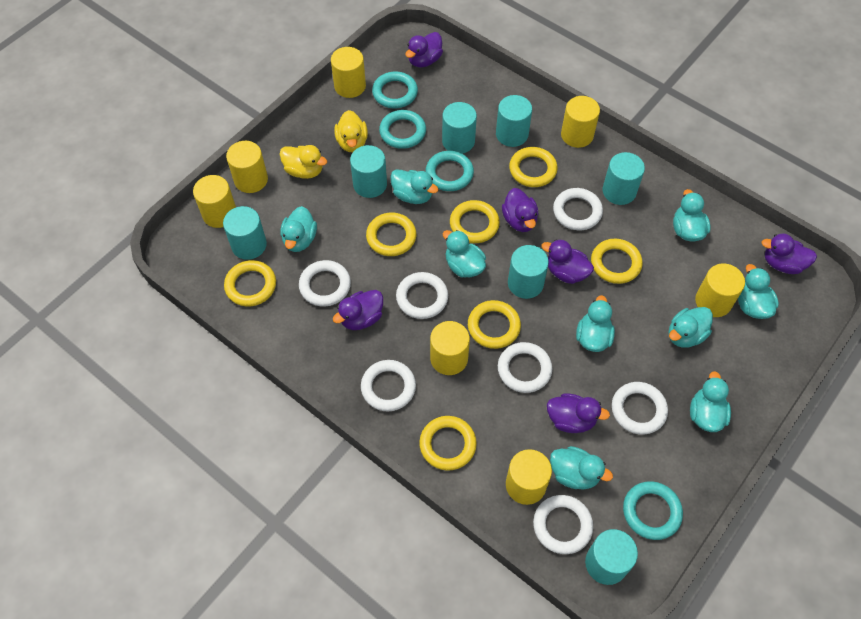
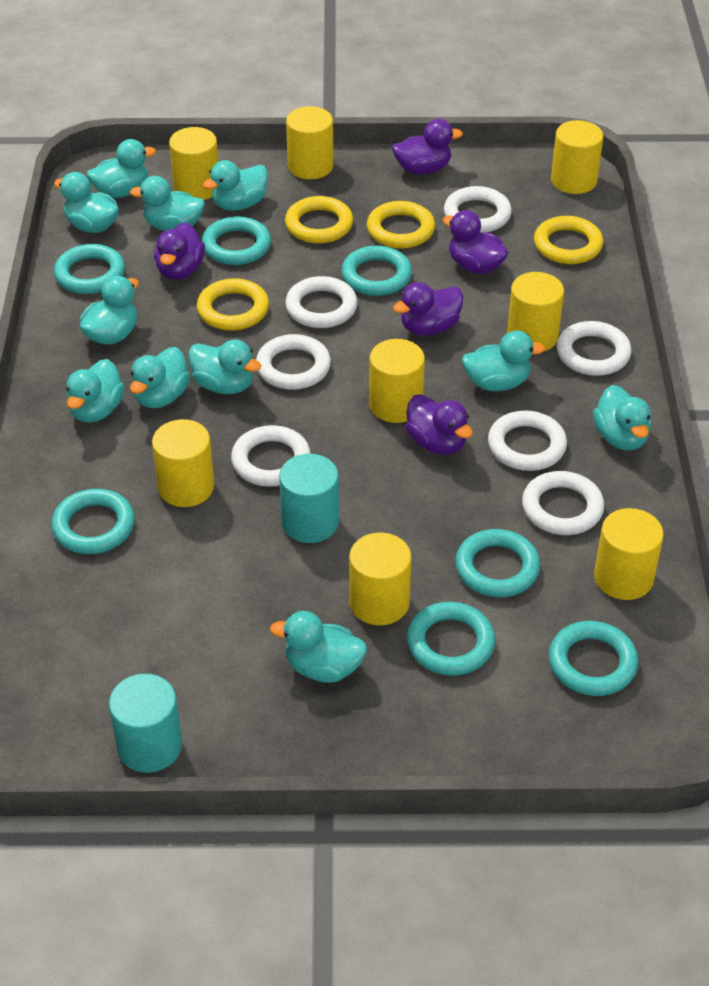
purple duck: 6 -> 5
turquoise cylinder: 7 -> 2
turquoise duck: 9 -> 11
turquoise ring: 4 -> 7
yellow cylinder: 7 -> 8
yellow duck: 2 -> 0
yellow ring: 7 -> 4

